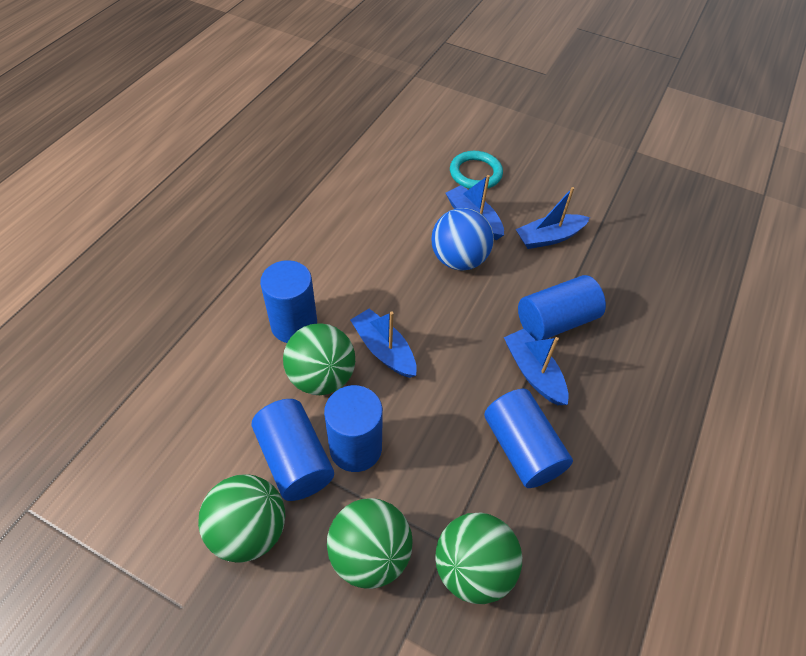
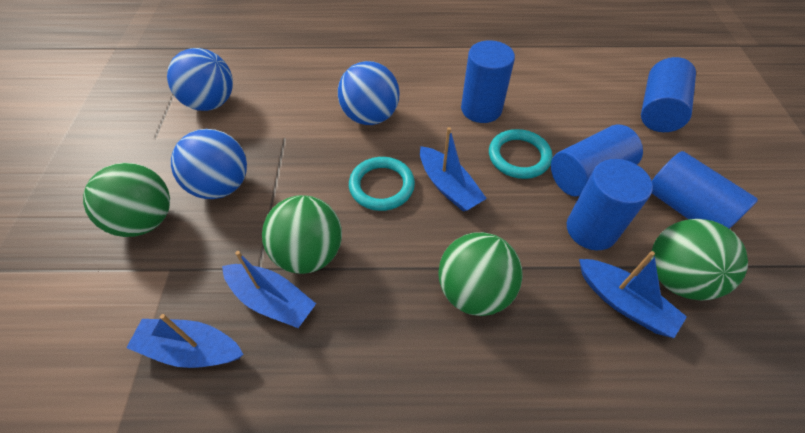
blue ball: 1 -> 3
turquoise ring: 1 -> 2

